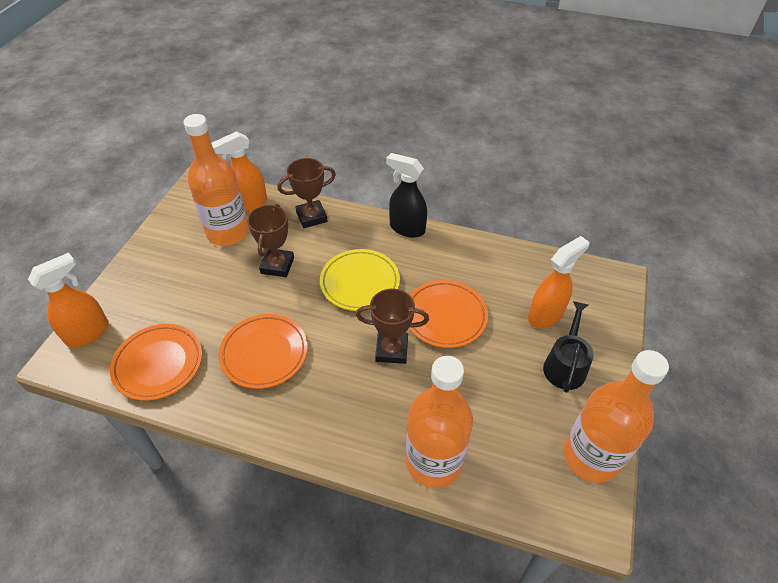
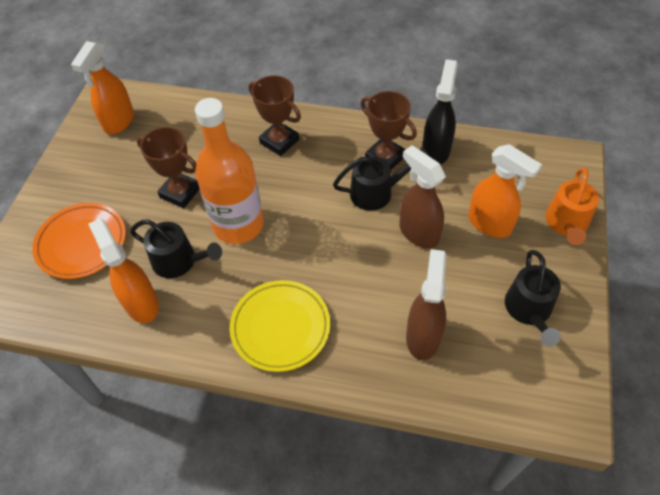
black watering can: 1 -> 3
brown spray bottle: 0 -> 2
orange bottle: 3 -> 1
orange plate: 3 -> 1
orange watering can: 0 -> 1

